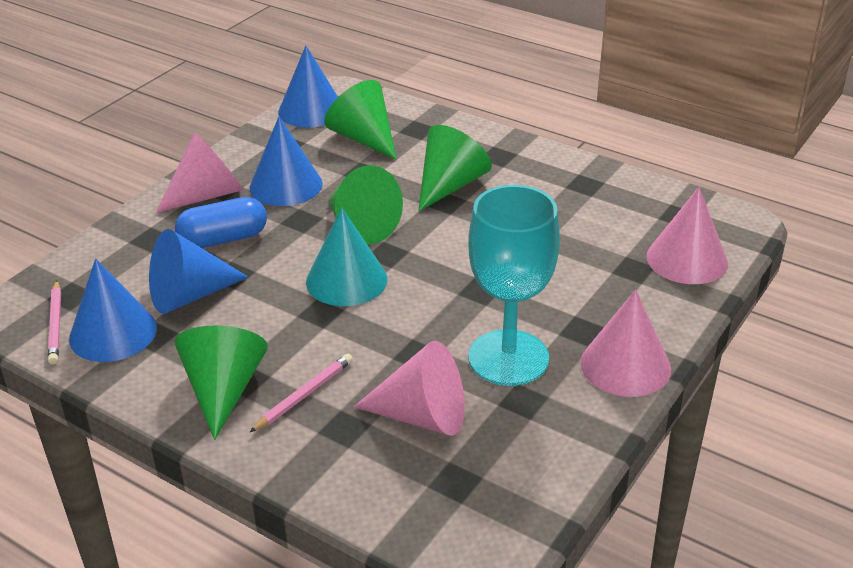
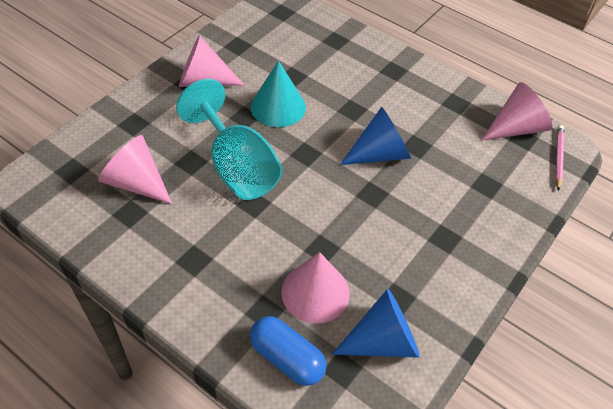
blue cone: 4 -> 2
green cone: 4 -> 0
pink pencil: 2 -> 1

